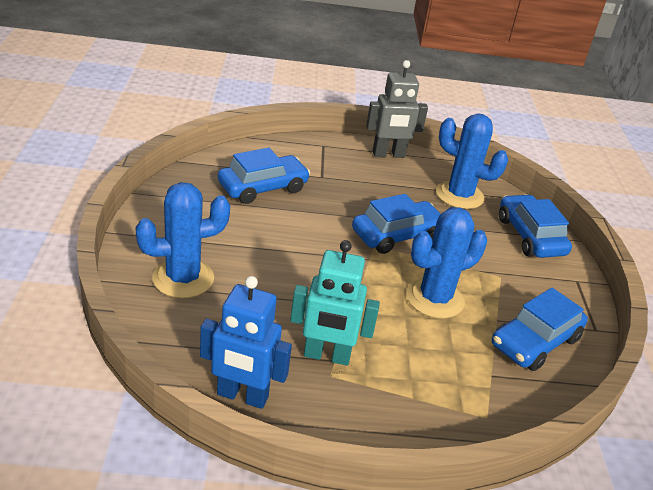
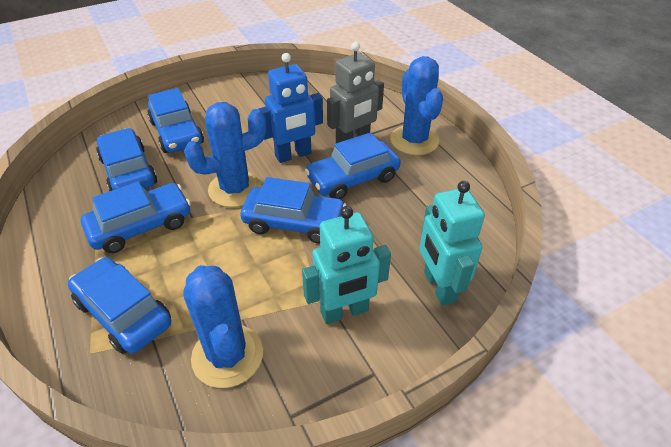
blue car: 4 -> 6
turquoise robot: 1 -> 2

